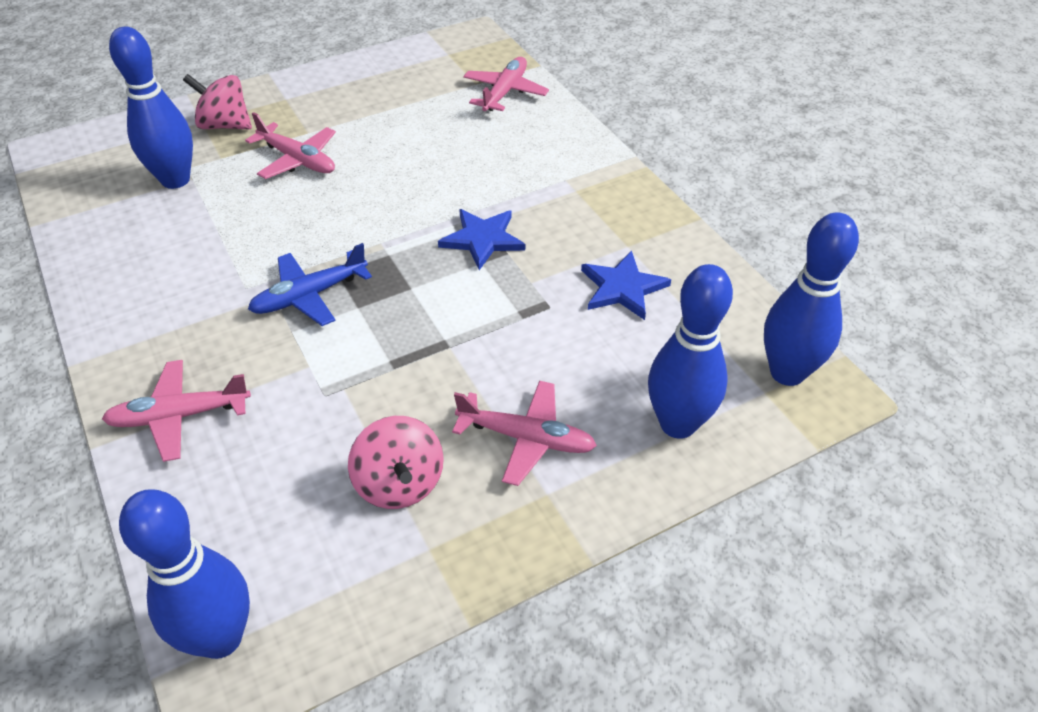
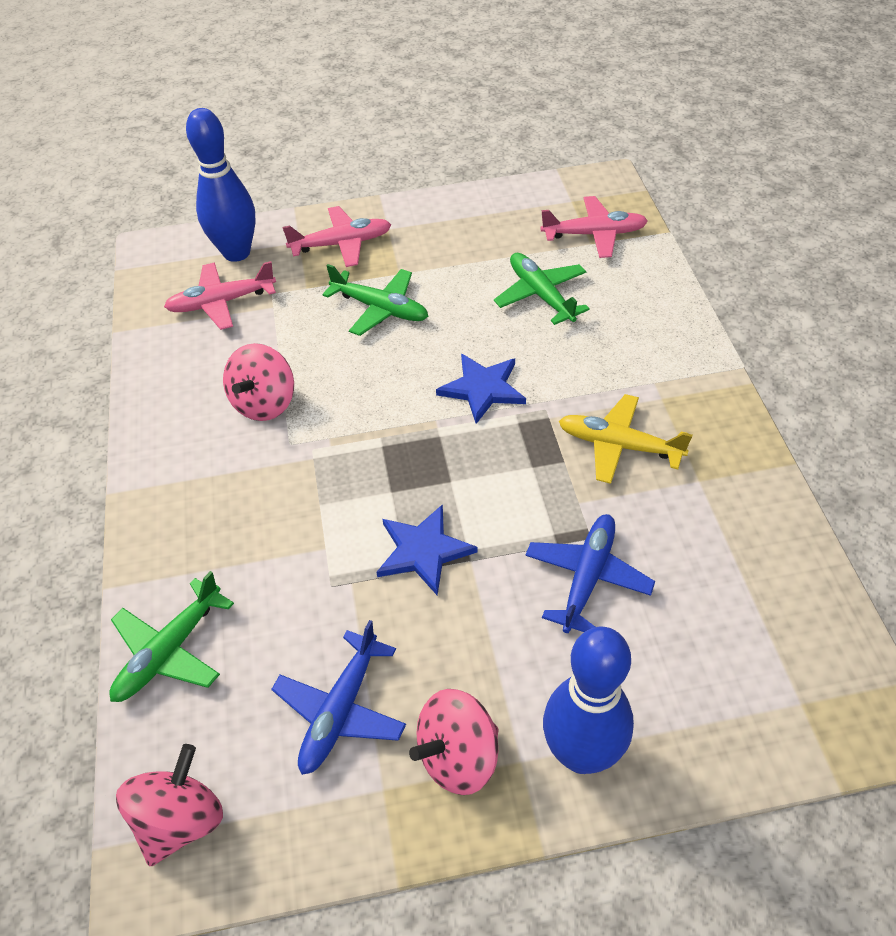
blue bowling pin: 4 -> 2
blue plane: 1 -> 2
green plane: 0 -> 3
pink plane: 4 -> 3
pink spinning top: 2 -> 3
yellow plane: 0 -> 1

